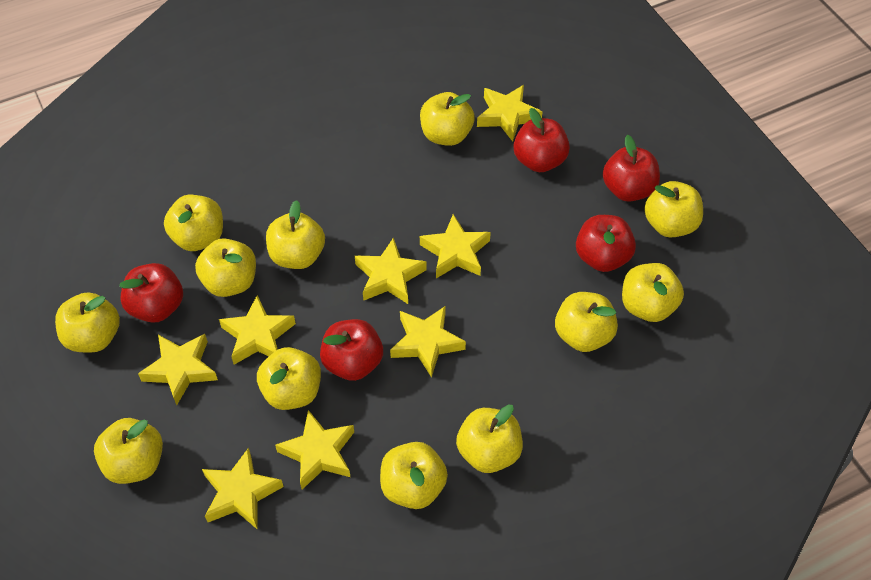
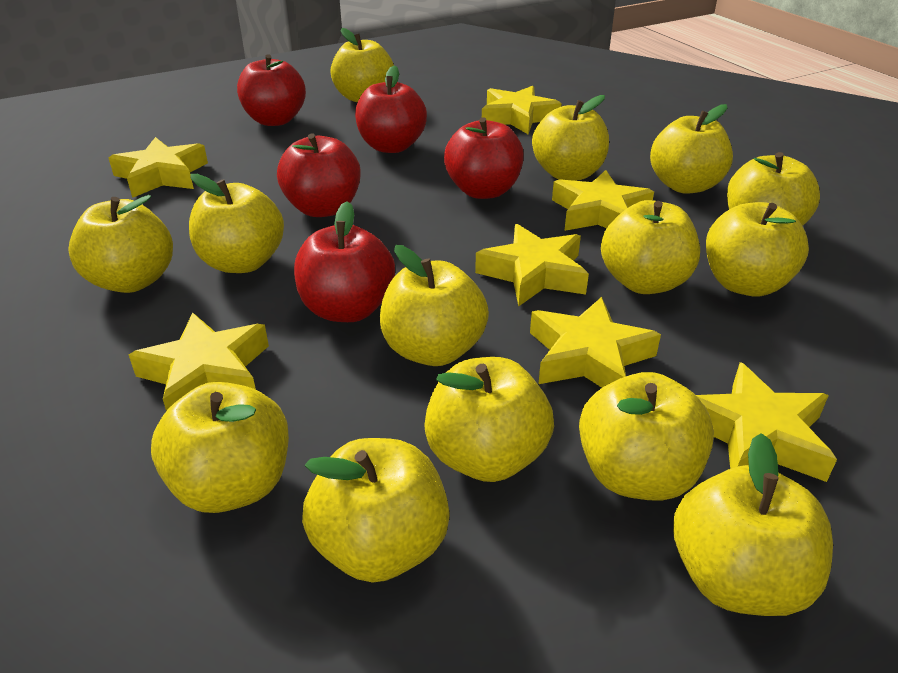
yellow apple: 12 -> 14
yellow star: 8 -> 7

